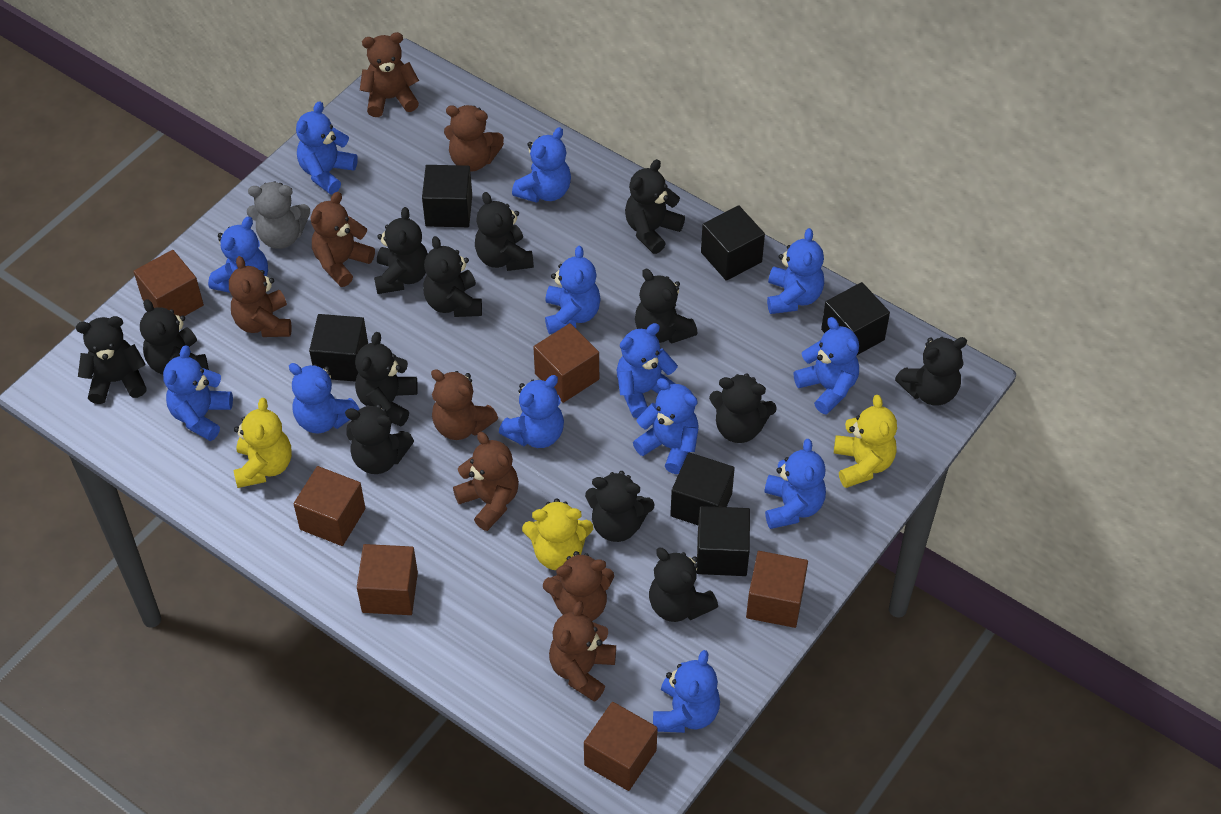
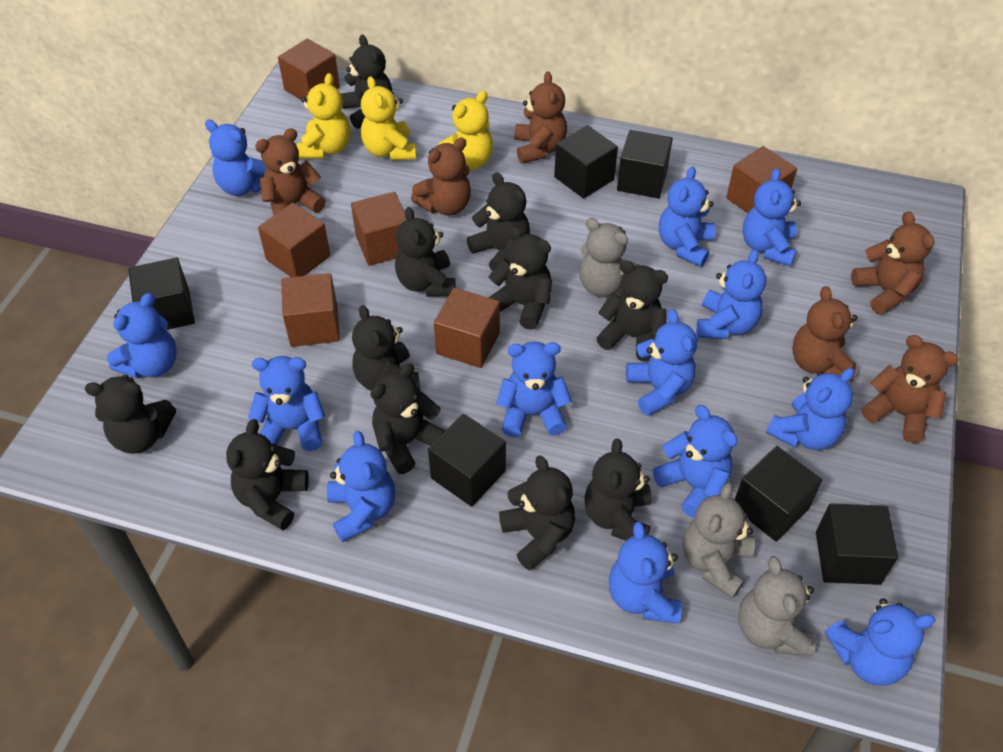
black teddy bear: 13 -> 11
brown teddy bear: 8 -> 6
grey teddy bear: 1 -> 3

